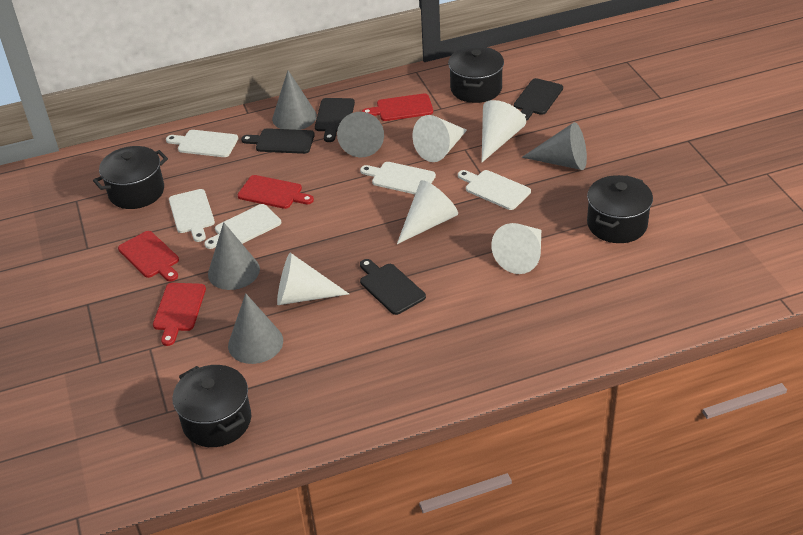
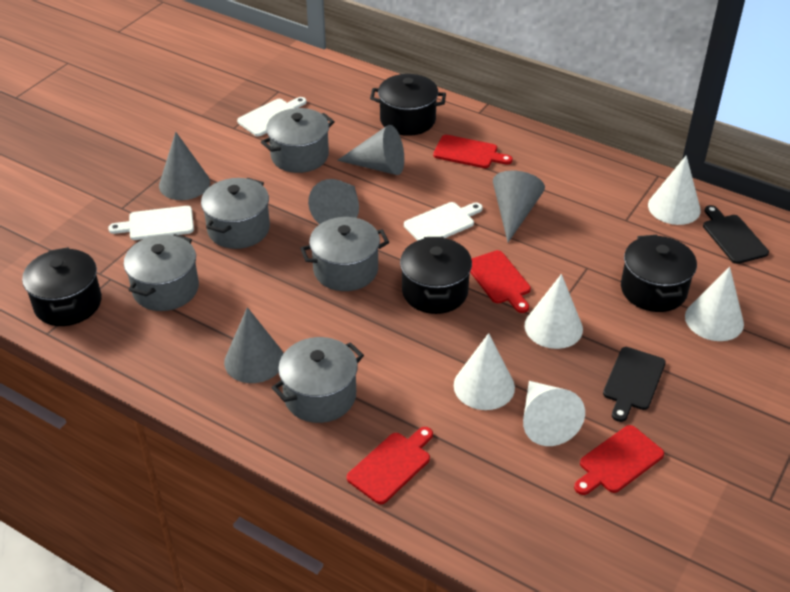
black cutting board: 4 -> 2
grey pot: 0 -> 5
white cutting board: 5 -> 3

